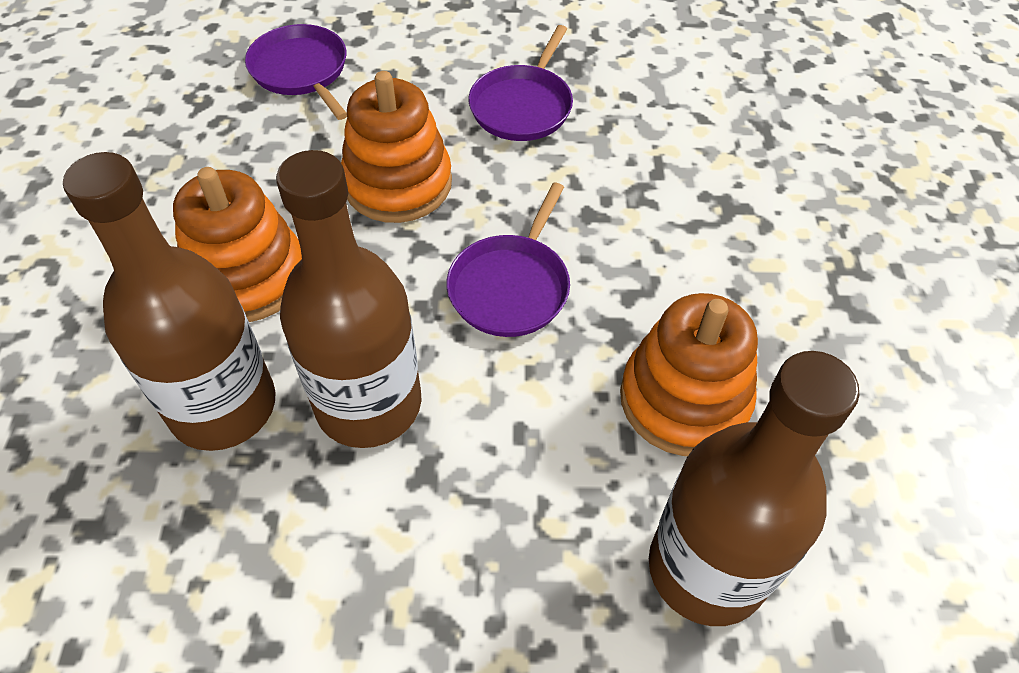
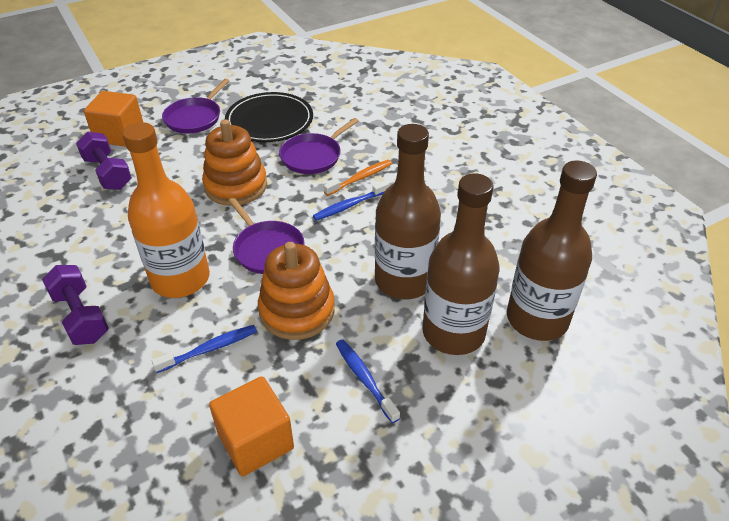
black plate: 0 -> 1
blue toothbrush: 0 -> 3
orange bottle: 0 -> 1
orange cube: 0 -> 2
orange stacking toy: 3 -> 2
orange toothbrush: 0 -> 1
purple dumbbell: 0 -> 2

